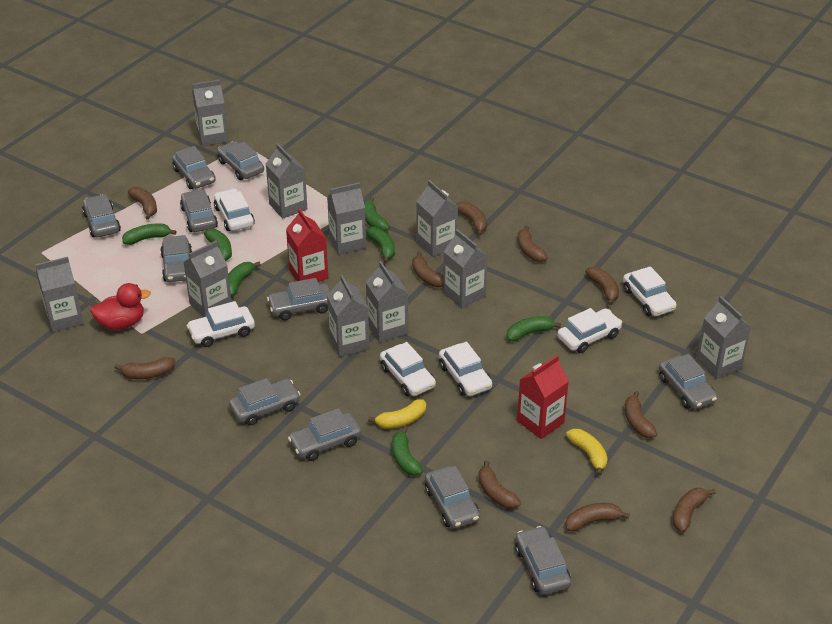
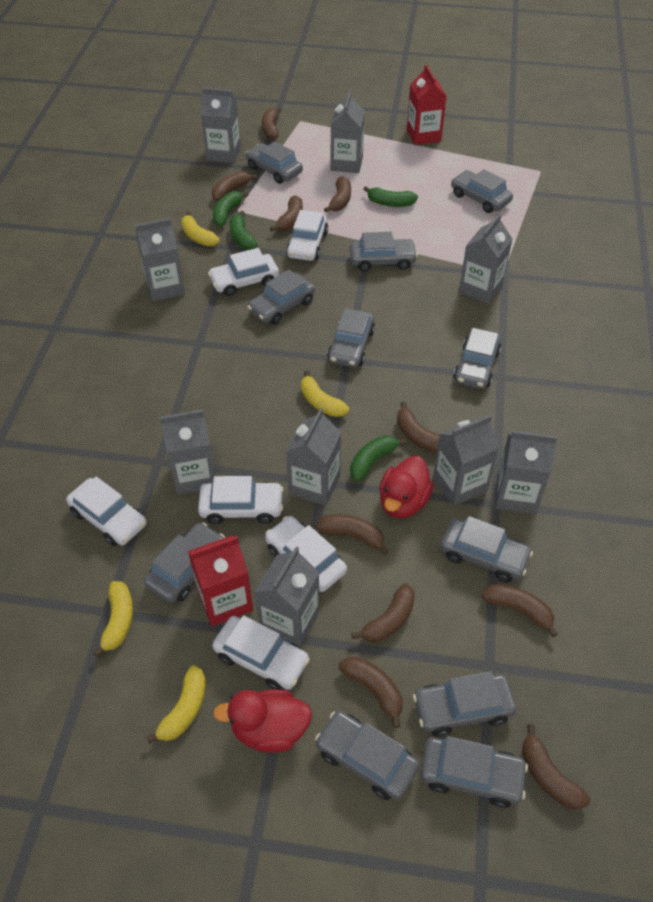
green banana: 7 -> 4
grey carton: 10 -> 9
red duck: 1 -> 2
yellow banana: 2 -> 4

